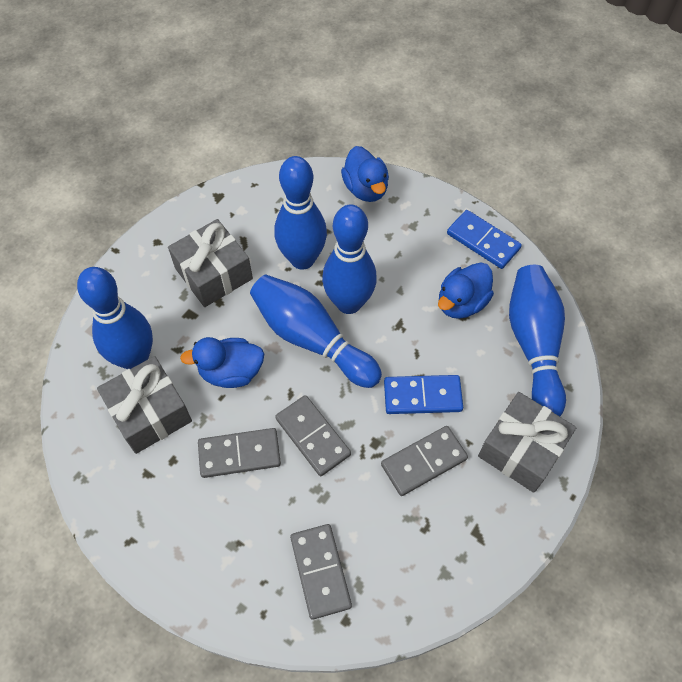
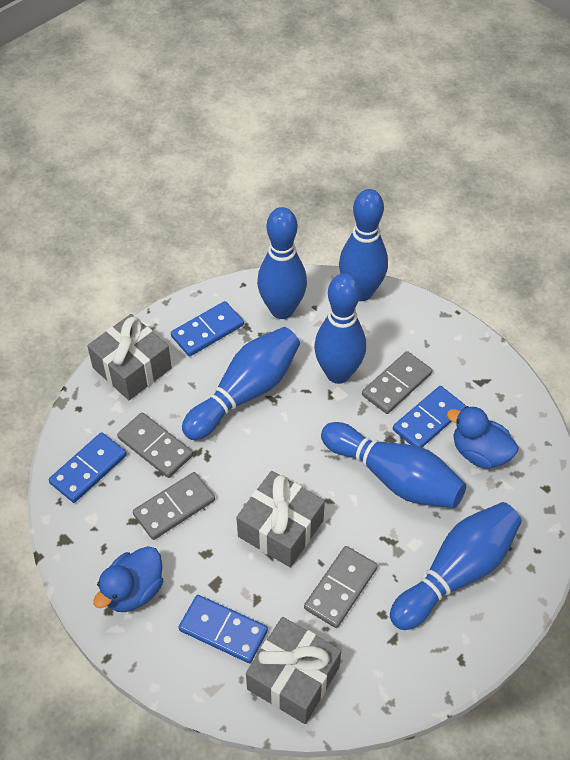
blue bowling pin: 5 -> 6
blue domino: 2 -> 4
blue duck: 3 -> 2

